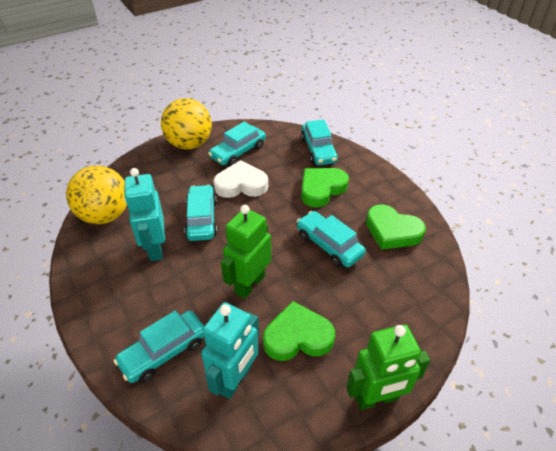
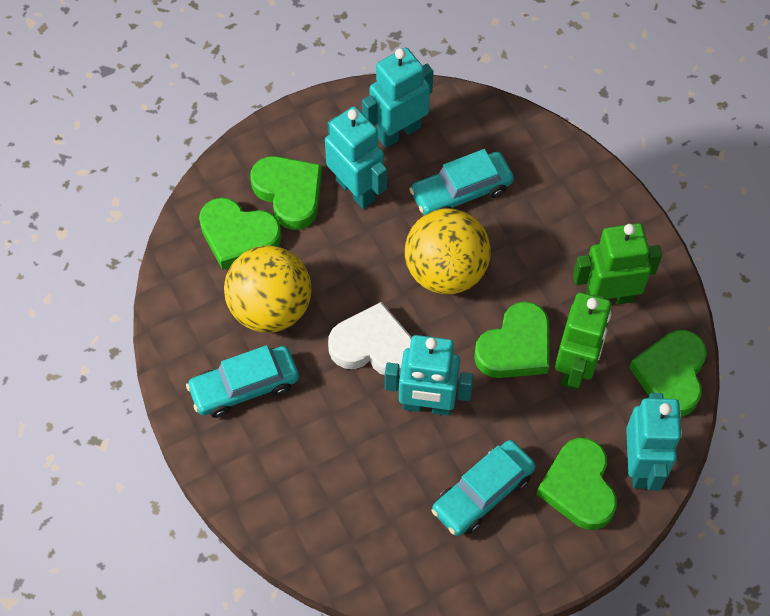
green heart: 3 -> 5
turquoise car: 5 -> 3
turquoise robot: 2 -> 4

